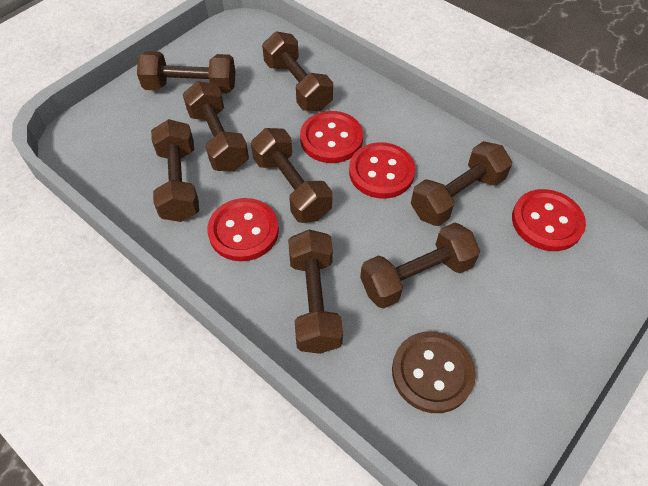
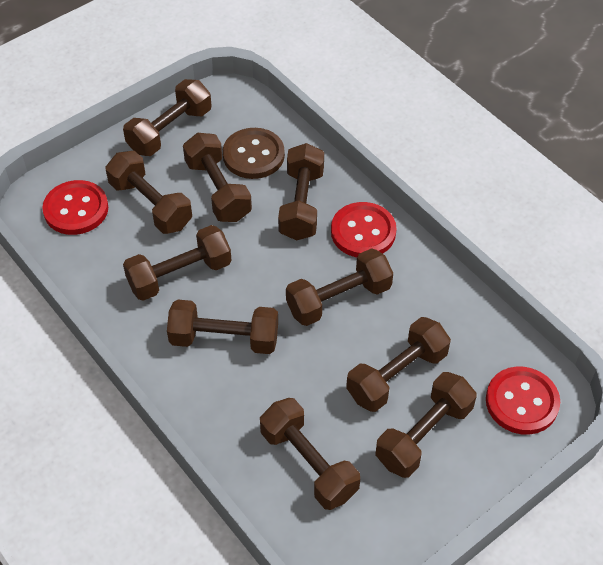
brown dumbbell: 8 -> 10
red button: 4 -> 3

